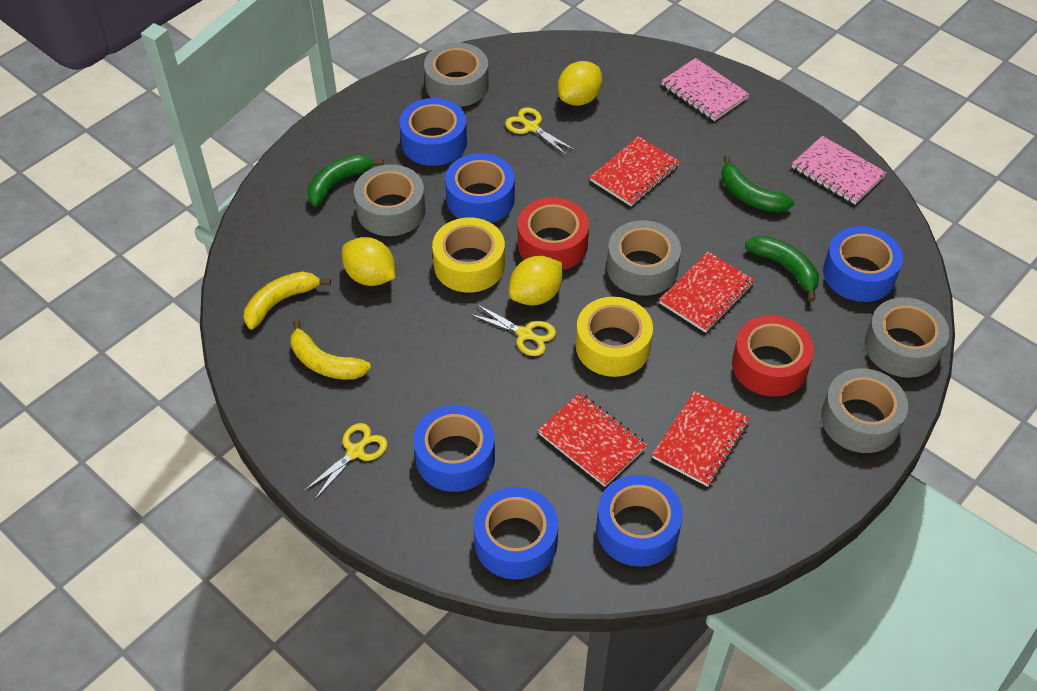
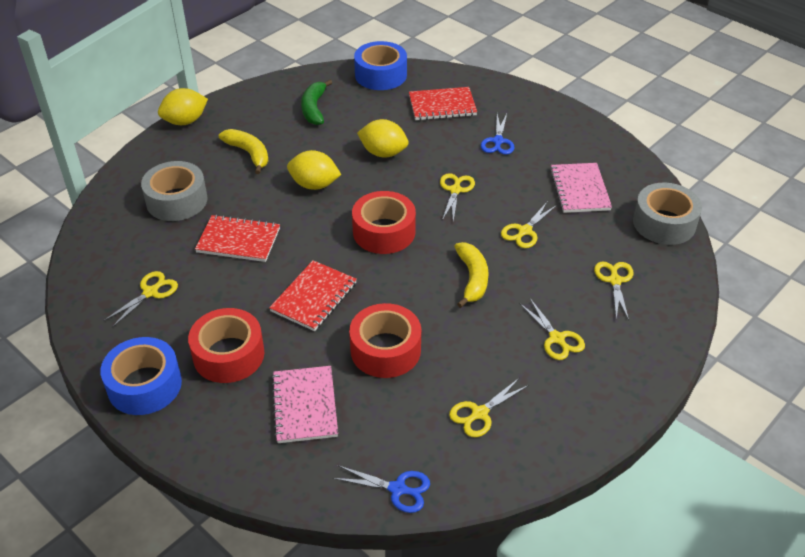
blue scissors: 0 -> 2
blue tape: 6 -> 2
green banana: 3 -> 1
grey tape: 5 -> 2
red notebook: 4 -> 3
red tape: 2 -> 3
yellow scissors: 3 -> 6
yellow tape: 2 -> 0

